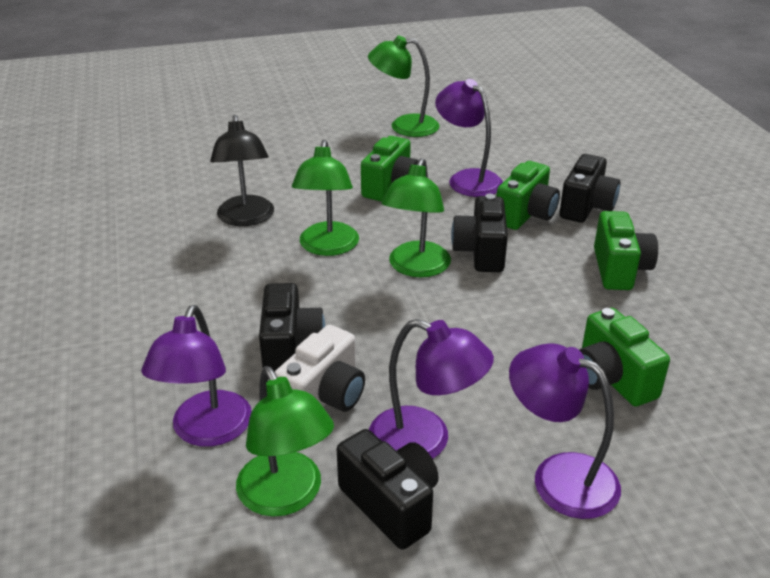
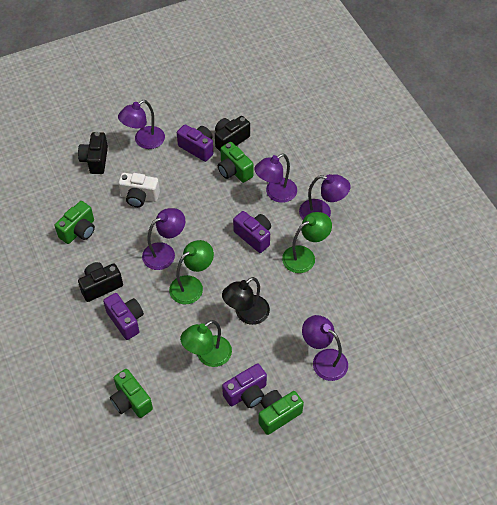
black camera: 4 -> 3
green lamp: 4 -> 3
purple camera: 0 -> 4
purple lamp: 4 -> 5

